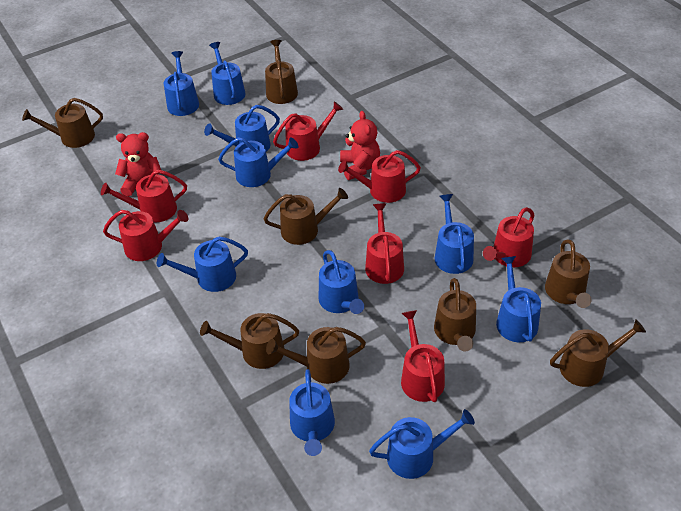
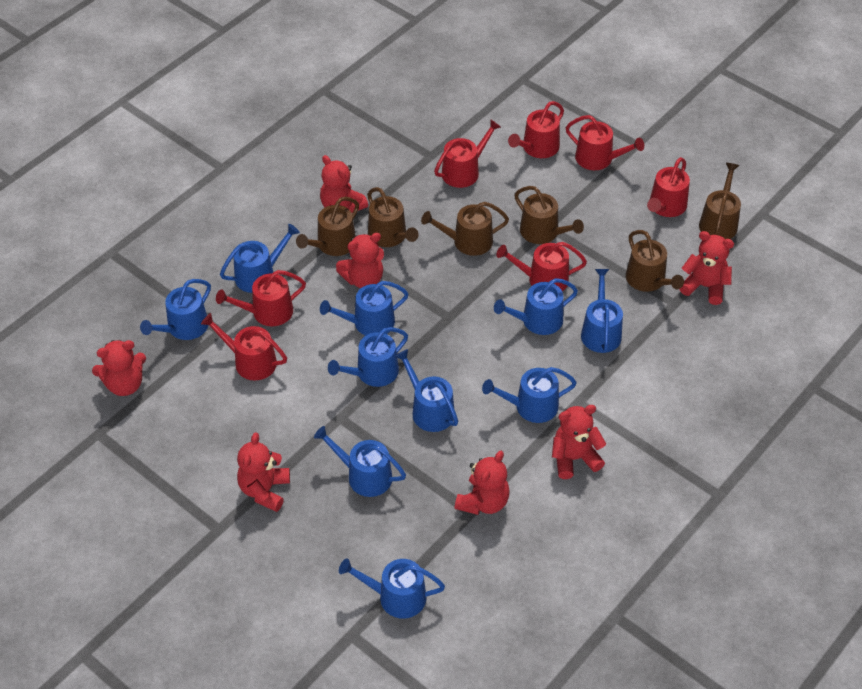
brown watering can: 8 -> 6
red teddy bear: 2 -> 7

